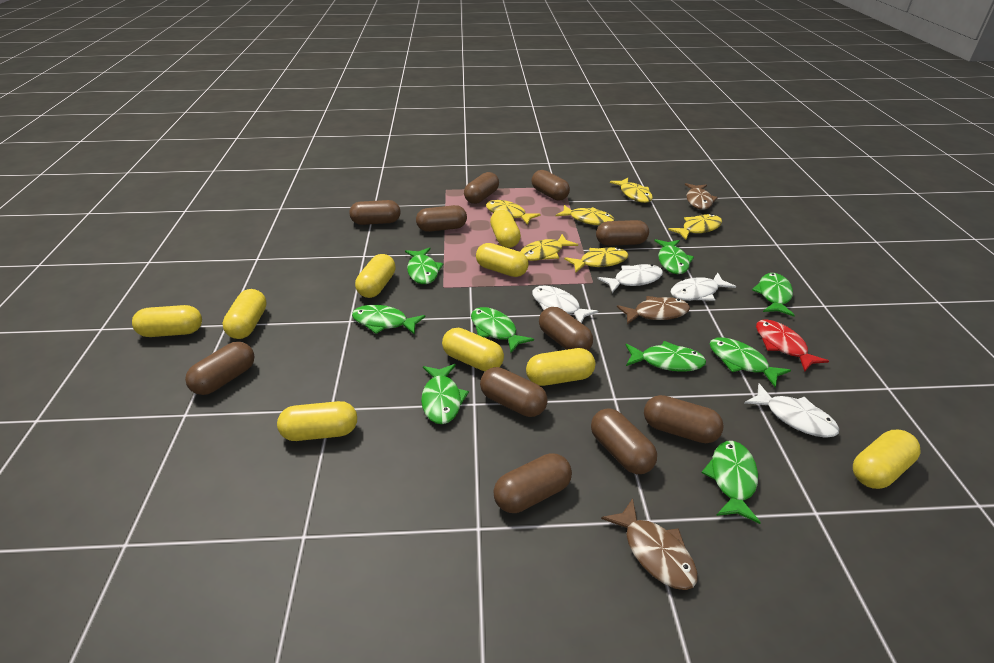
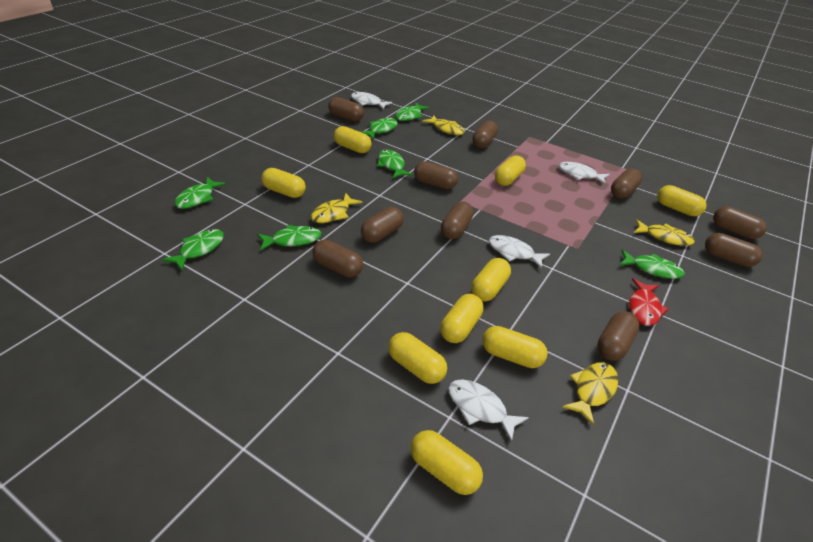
brown capsule: 11 -> 10
brown fish: 3 -> 0
green fish: 9 -> 7
yellow fish: 6 -> 4

